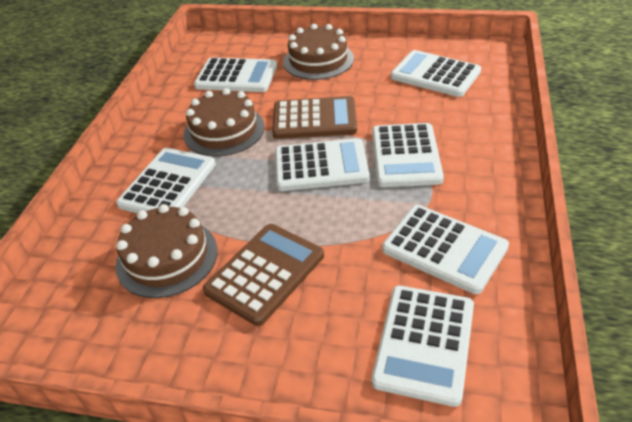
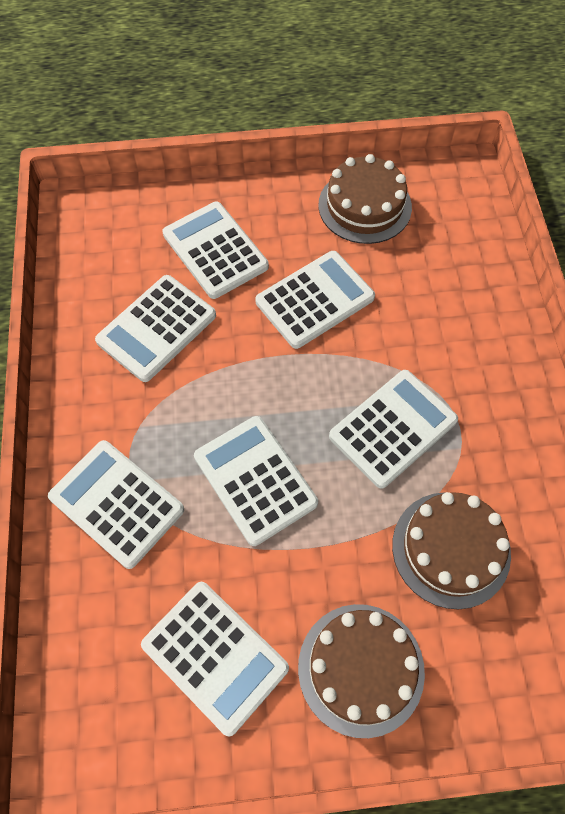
brown calculator: 2 -> 0

